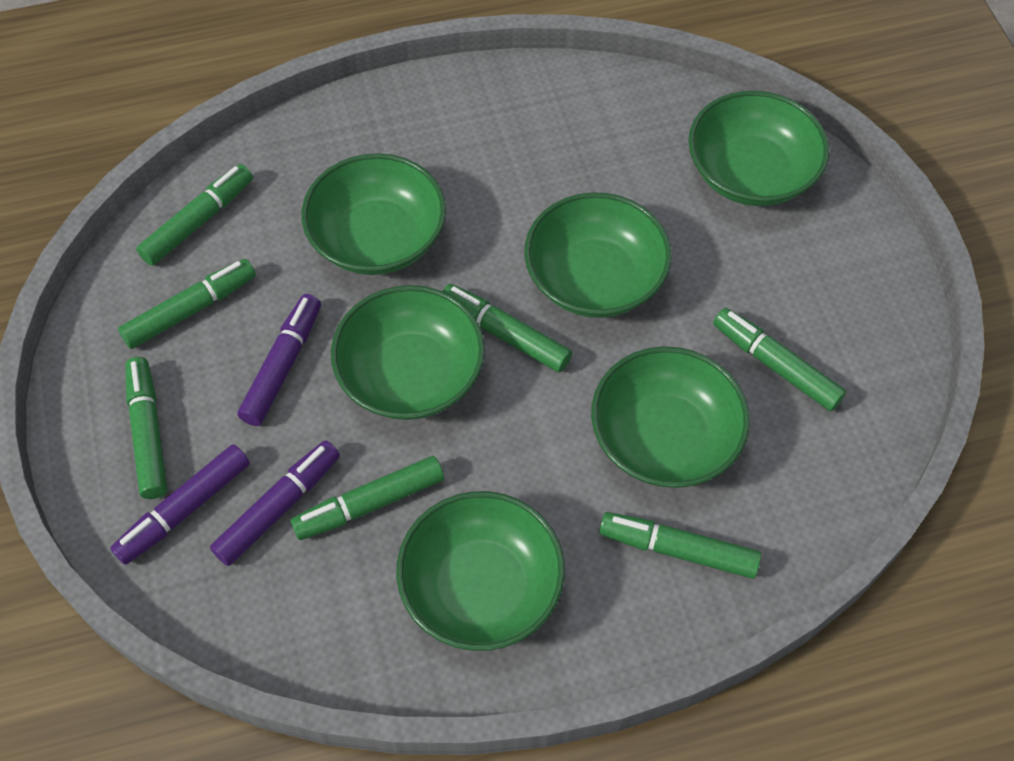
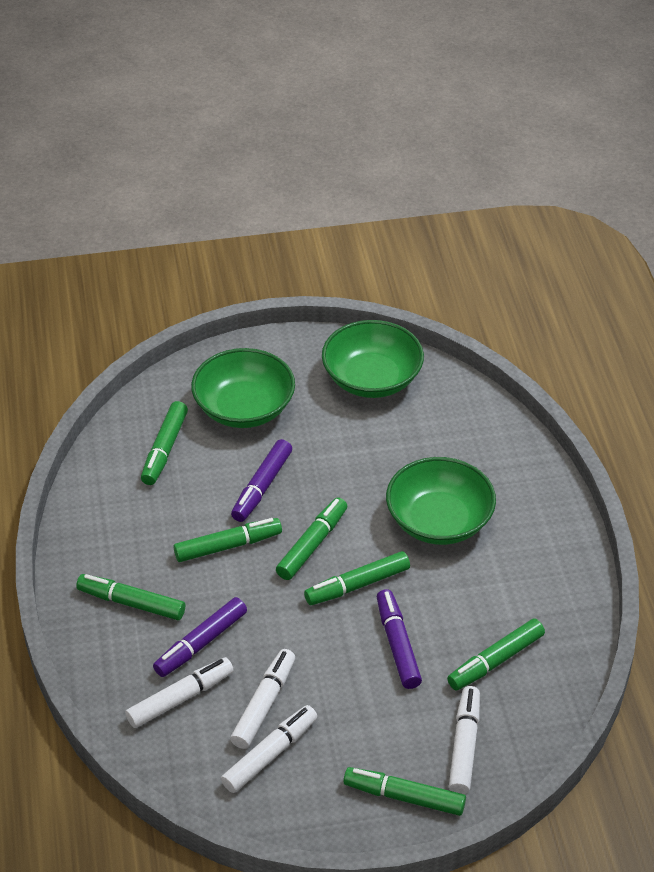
green bowl: 6 -> 3
white marker: 0 -> 4

